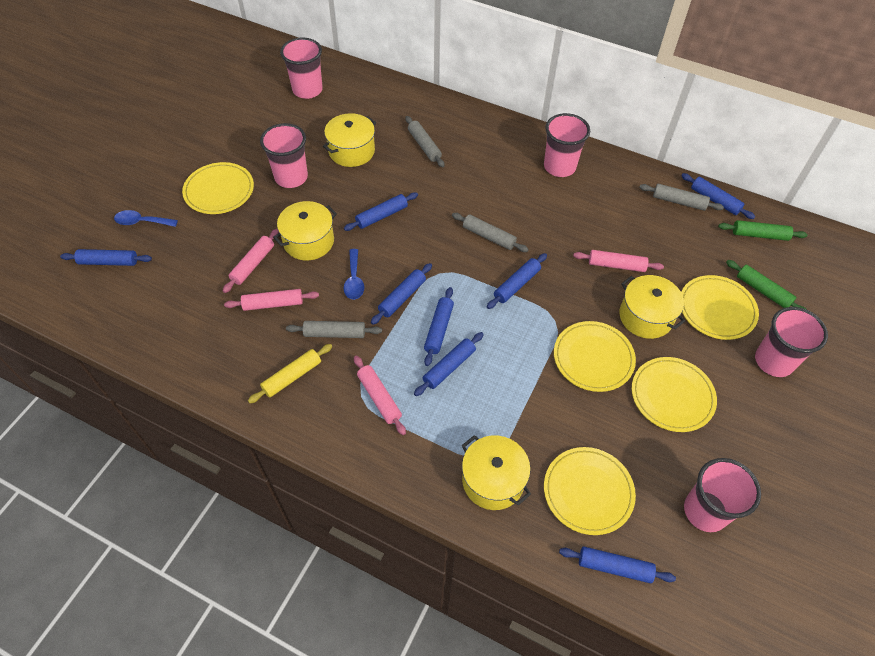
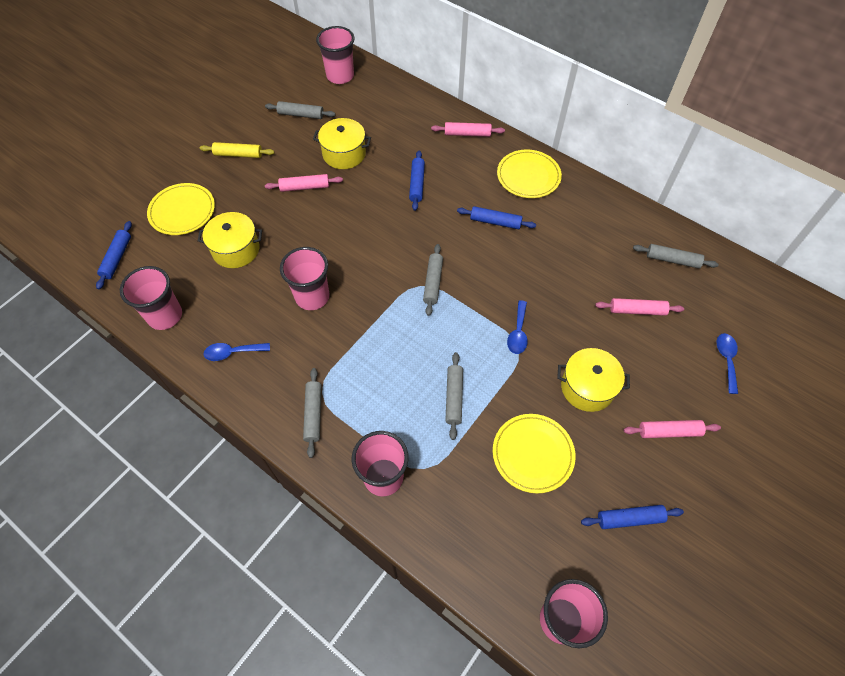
blue rolling pin: 8 -> 4
blue spoon: 2 -> 3
green rolling pin: 2 -> 0
grey rolling pin: 4 -> 5
yellow plate: 5 -> 3
yellow pot: 4 -> 3

